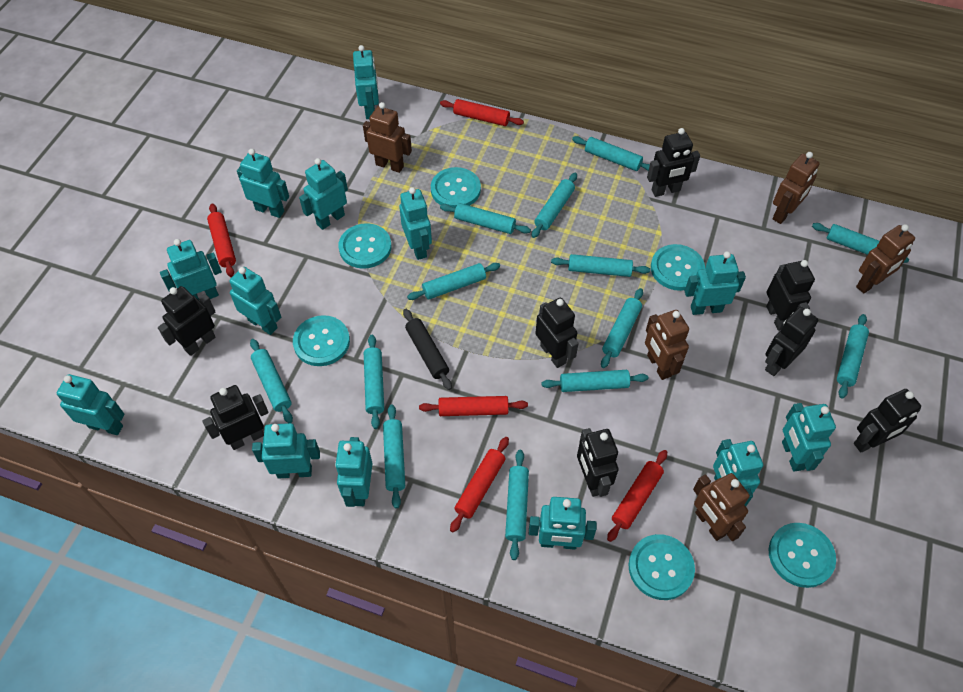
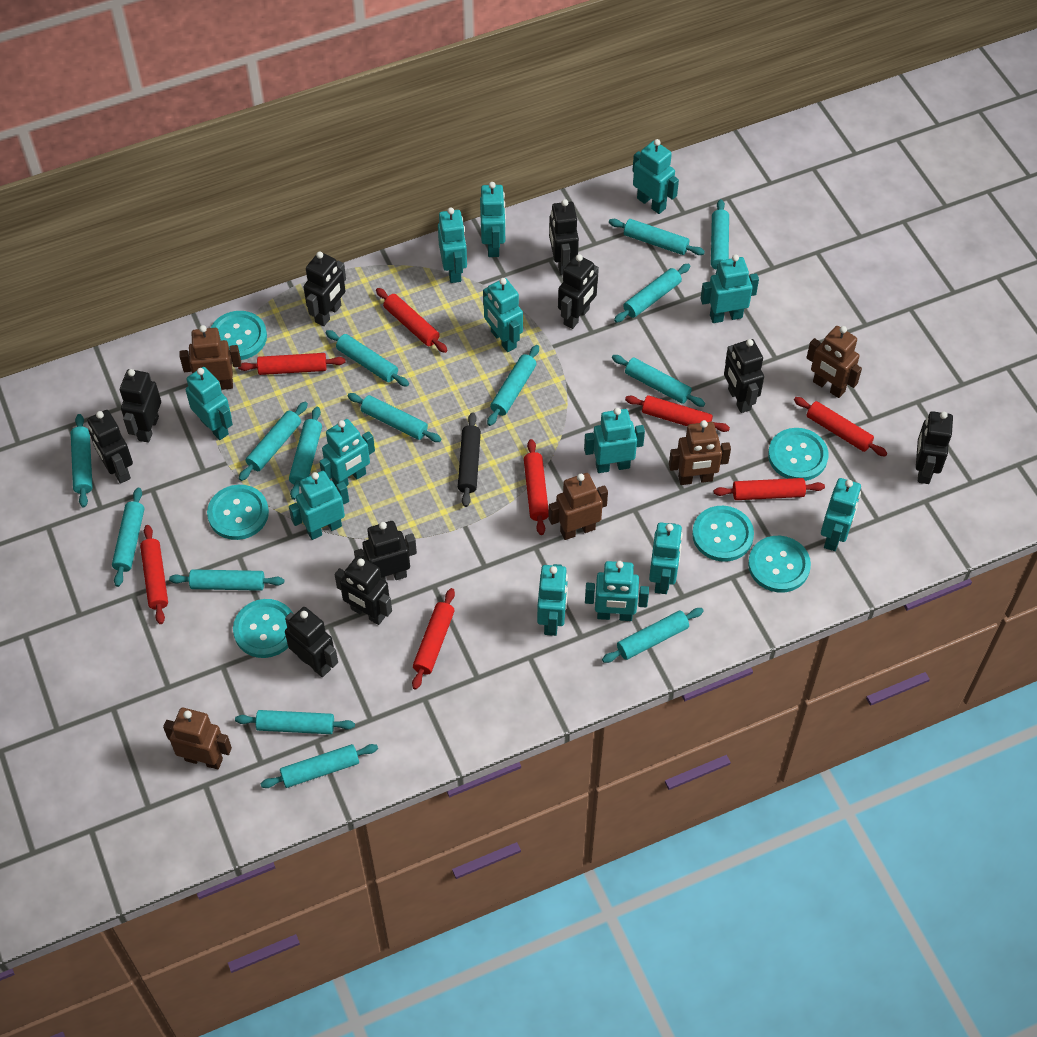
black robot: 8 -> 10
red rolling pin: 5 -> 8
turquoise rolling pin: 13 -> 15

